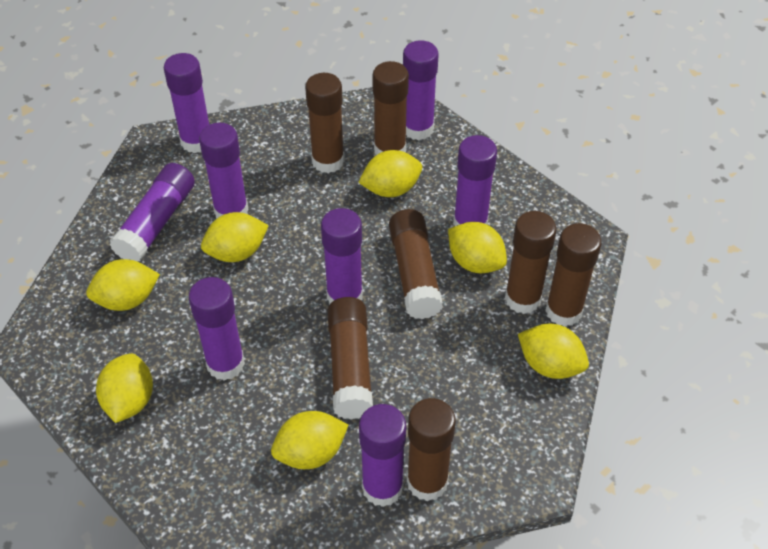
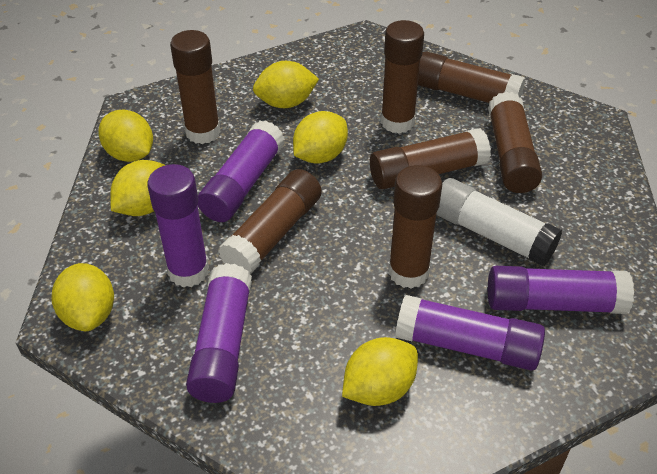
purple glue stick: 8 -> 5
white glue stick: 0 -> 1
yellow lemon: 7 -> 6

